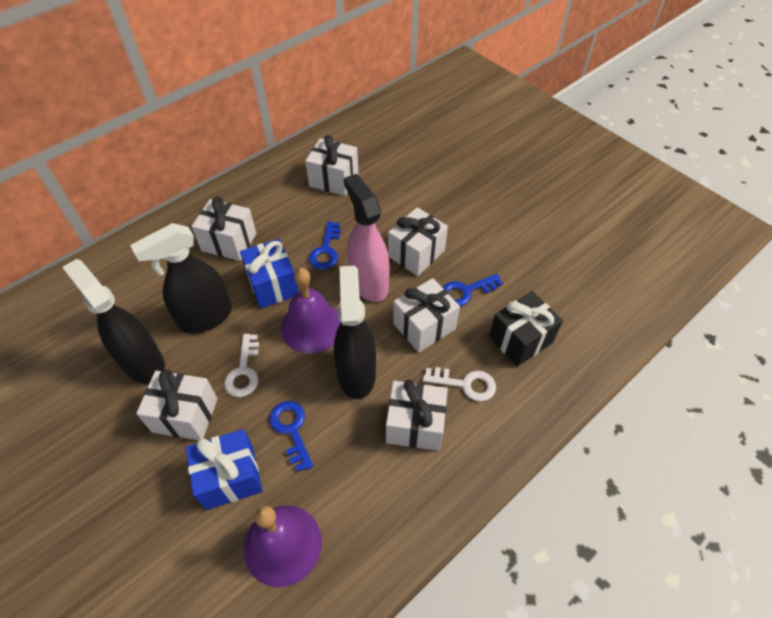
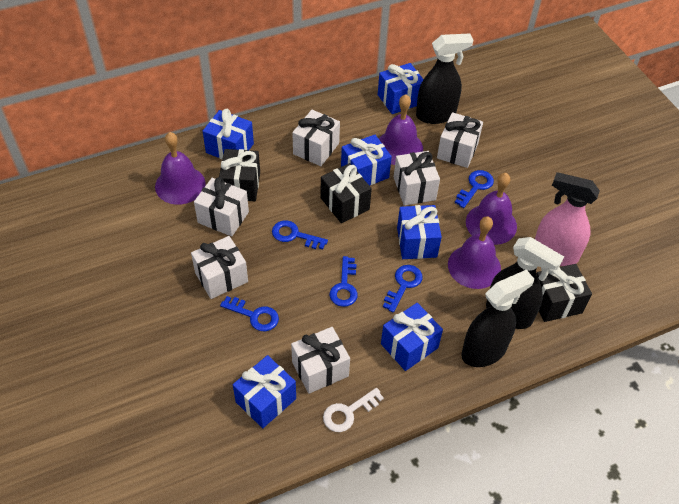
black gift: 1 -> 3
blue gift: 2 -> 6
blue key: 3 -> 5
purple bell: 2 -> 4
white key: 2 -> 1

